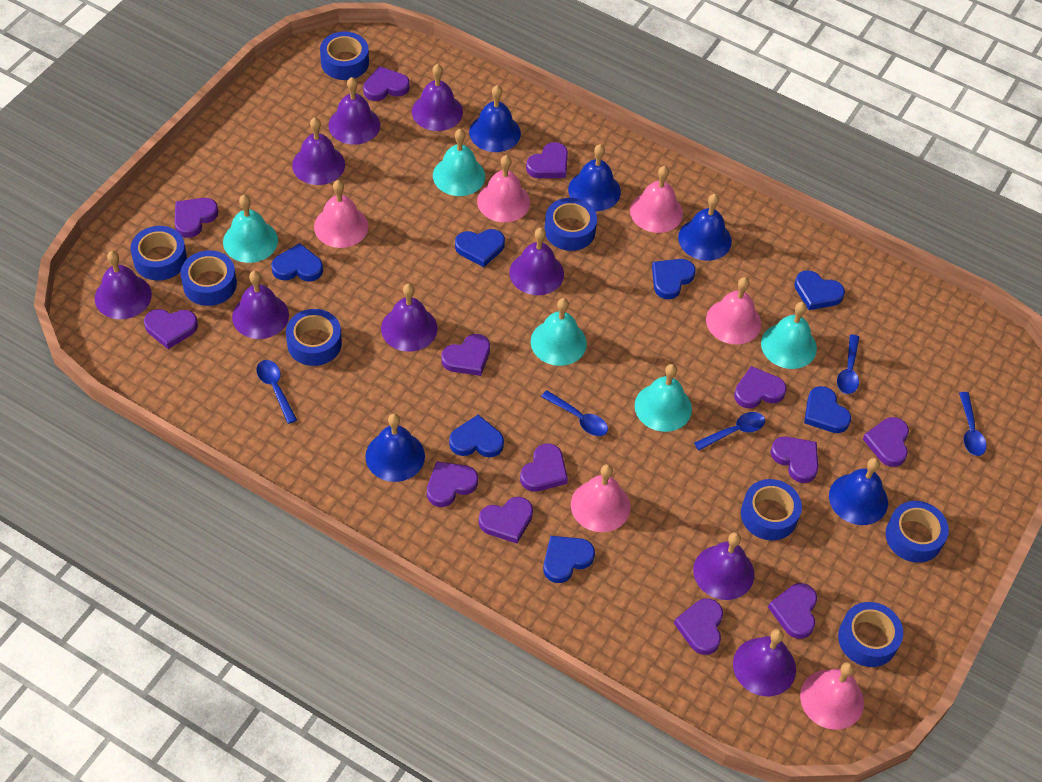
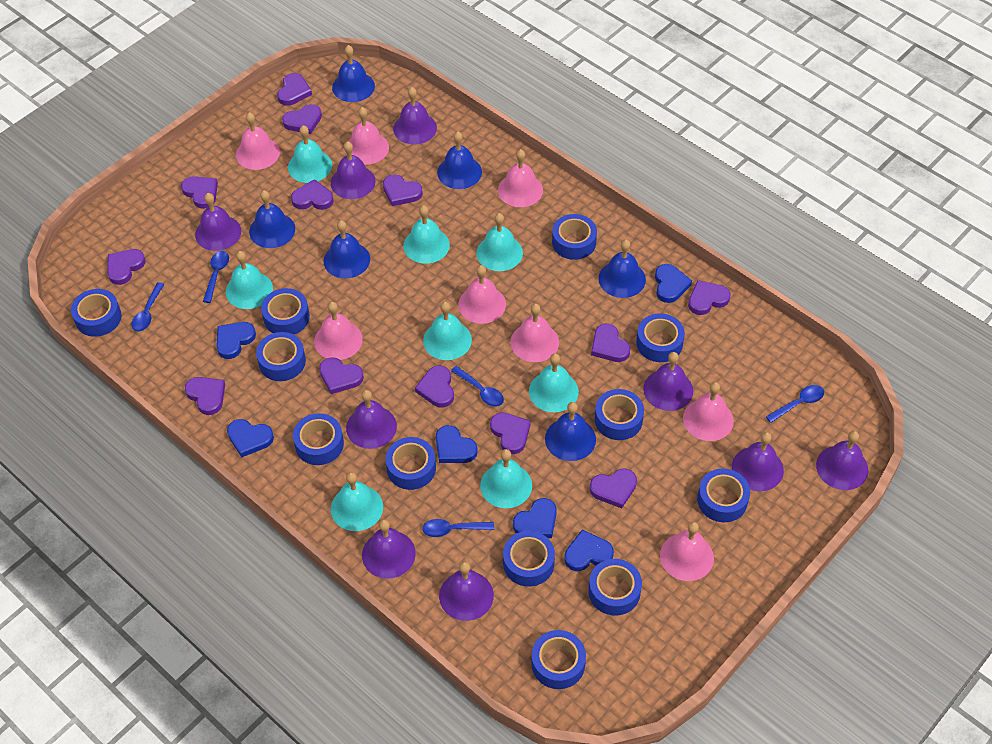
blue bell: 5 -> 6
blue heart: 7 -> 6
blue tape: 8 -> 12
pink bell: 6 -> 8
turquoise bell: 5 -> 8

